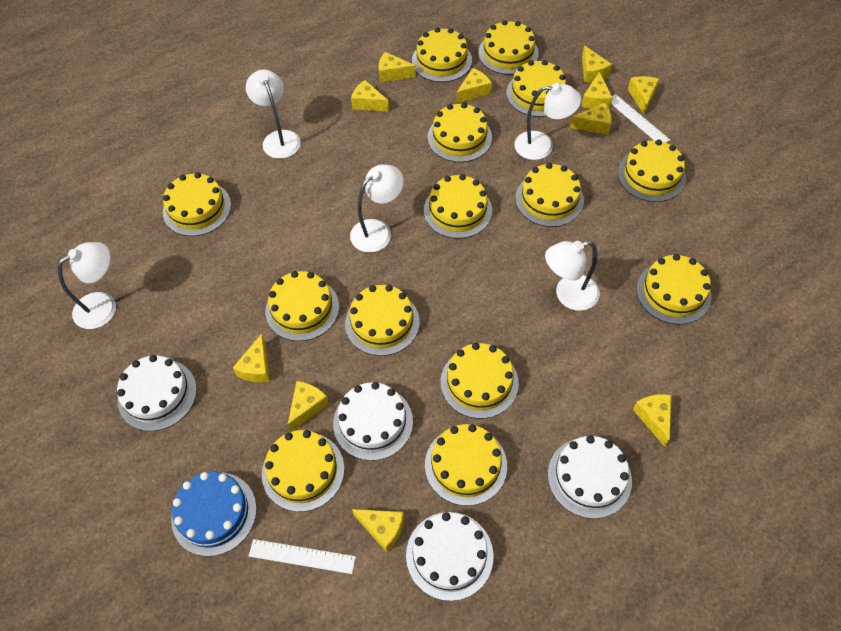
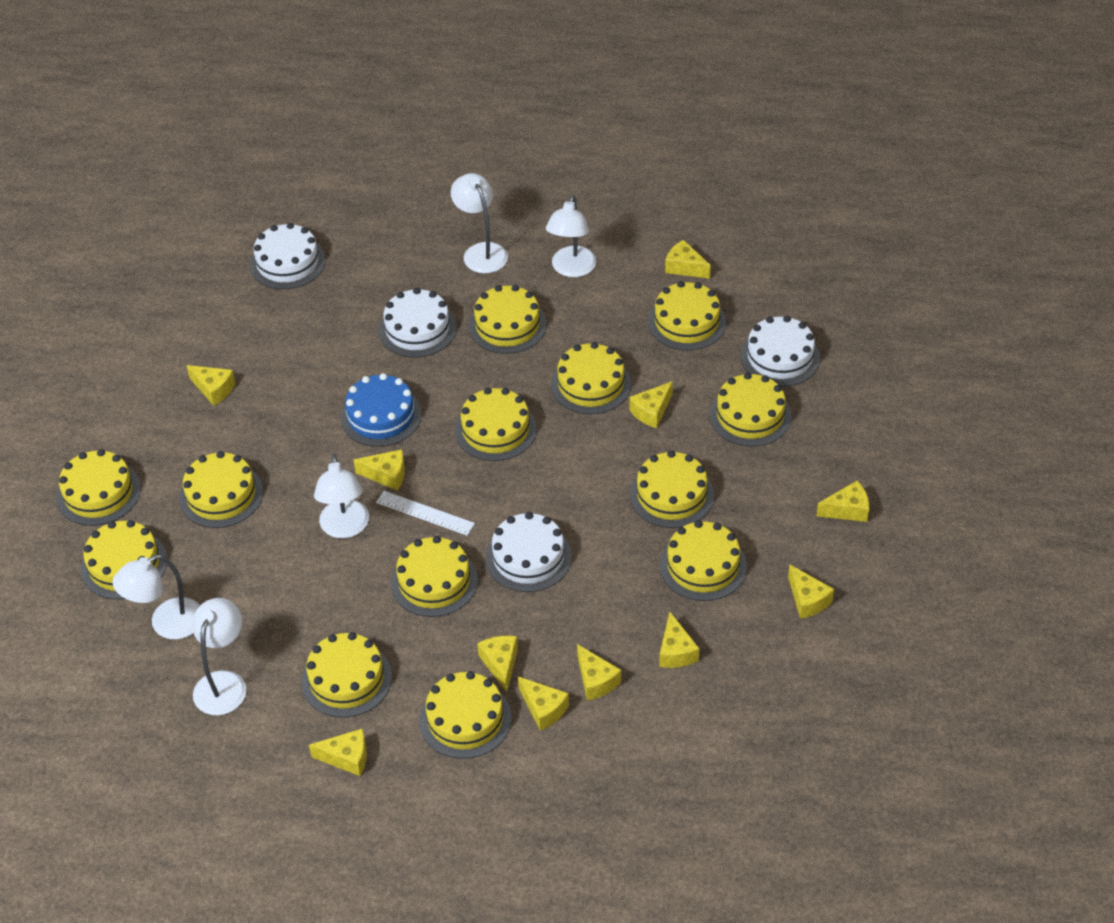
white ruler: 2 -> 1
yellow cake: 14 -> 13

